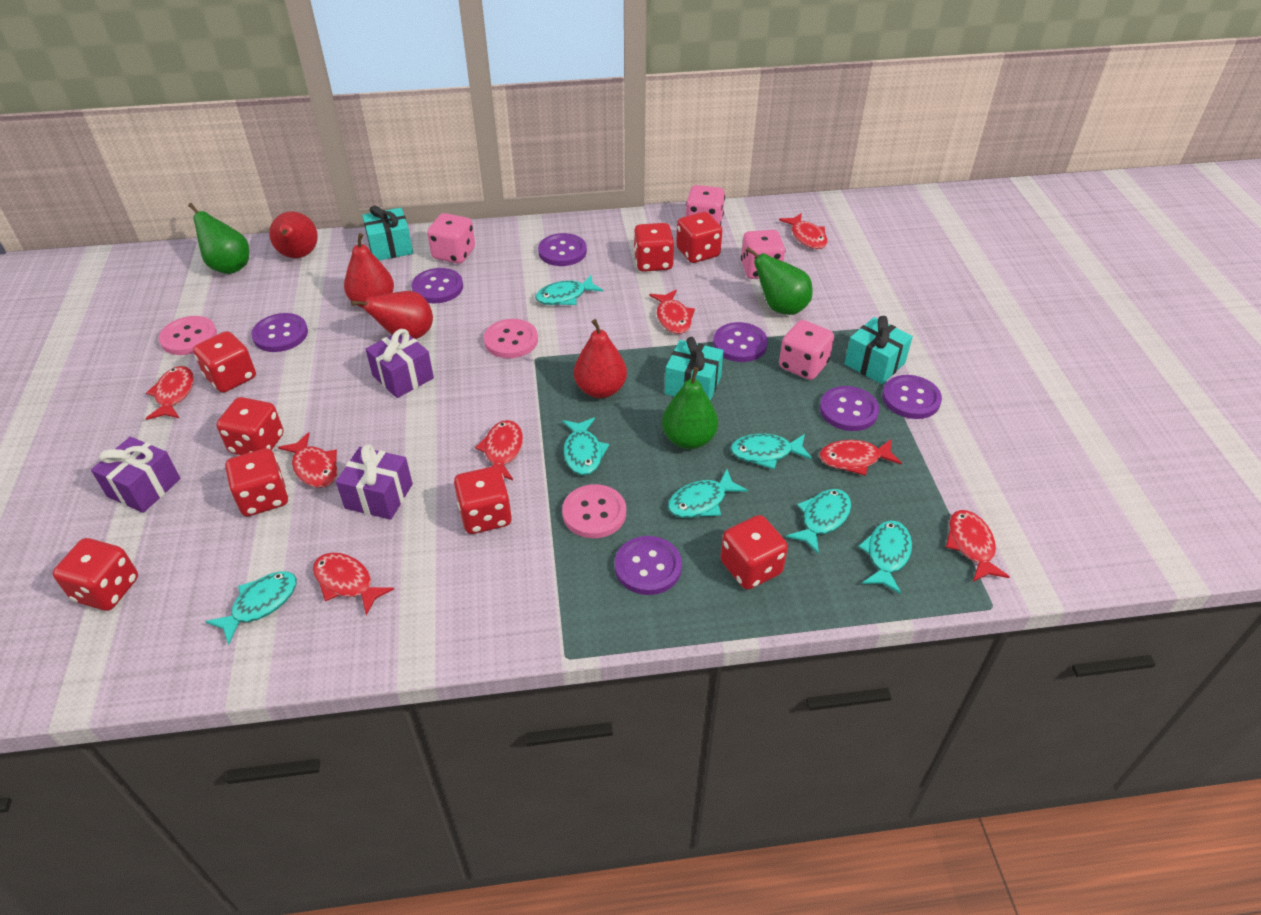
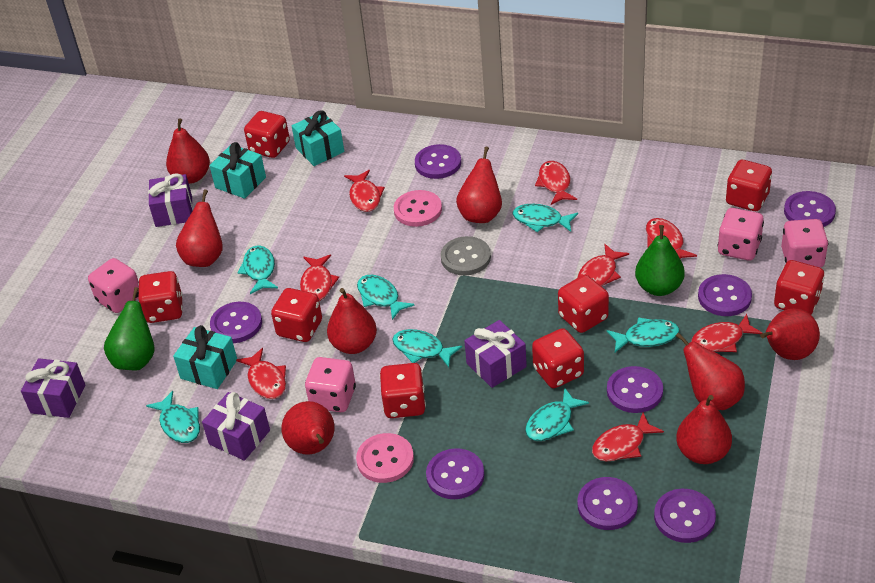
green pear: 3 -> 2
grey button: 0 -> 1
pink button: 3 -> 2
purple button: 7 -> 8
purple gift: 3 -> 4
red pear: 4 -> 8

